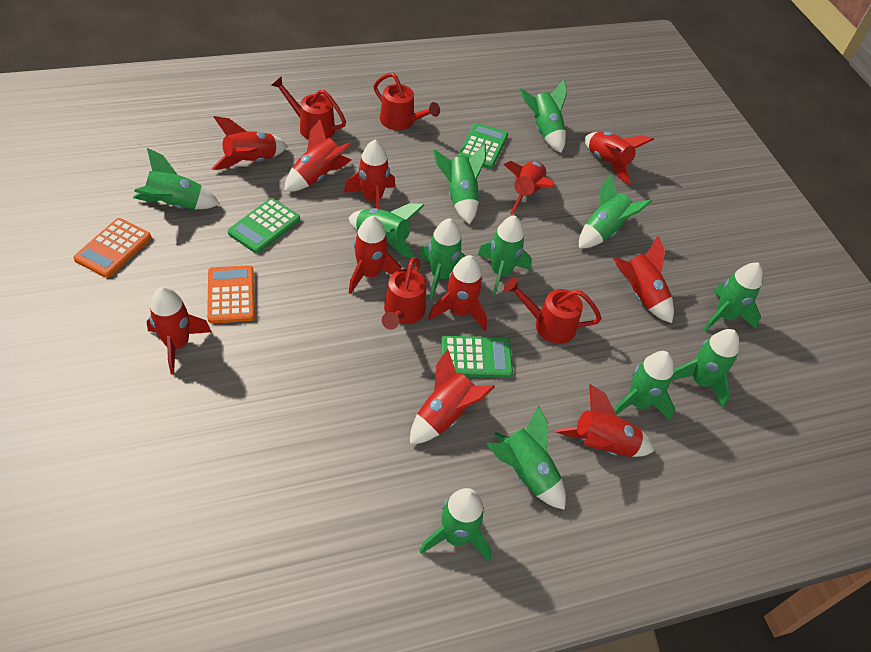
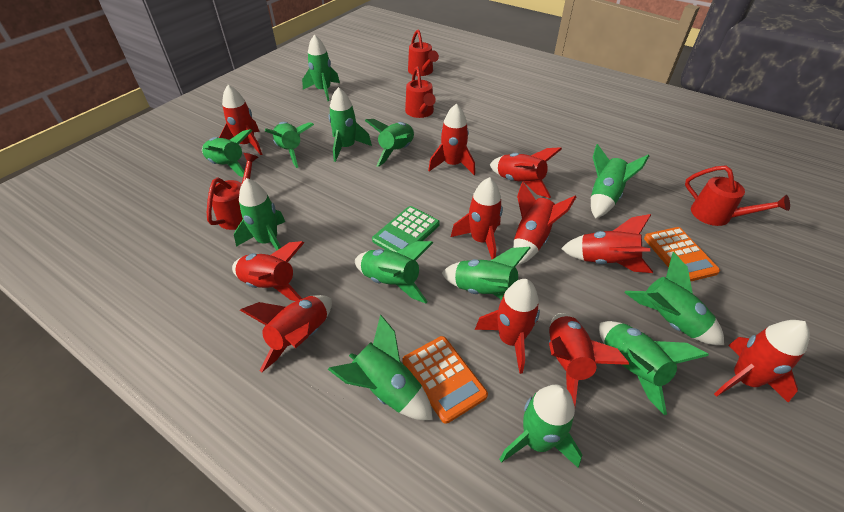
green calculator: 3 -> 1
green rocket: 12 -> 13

